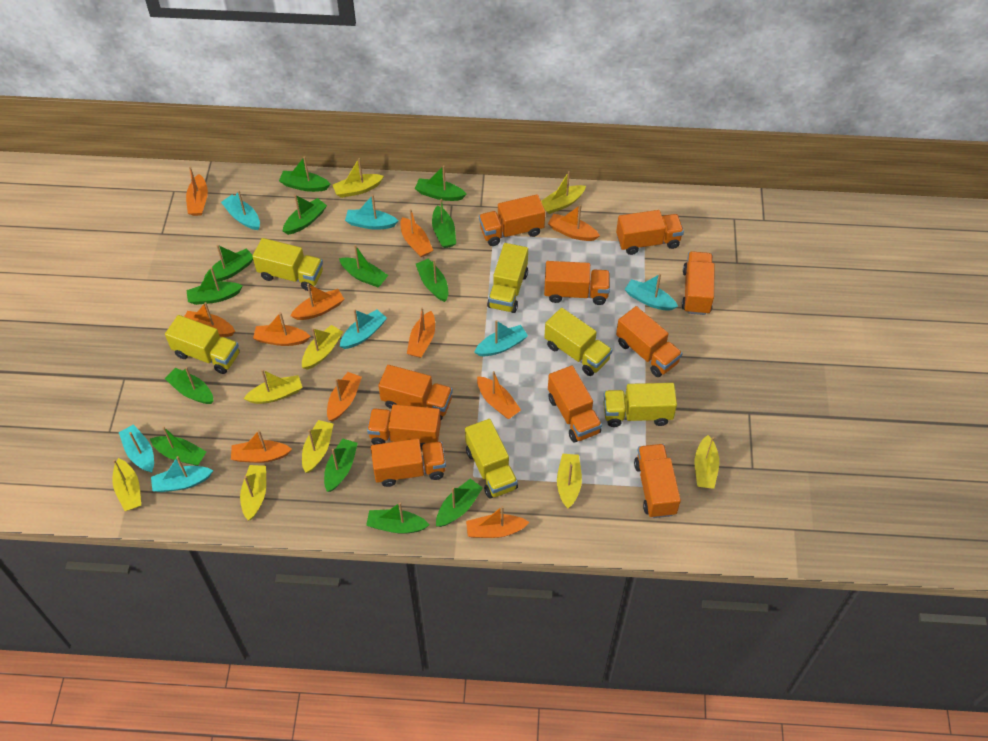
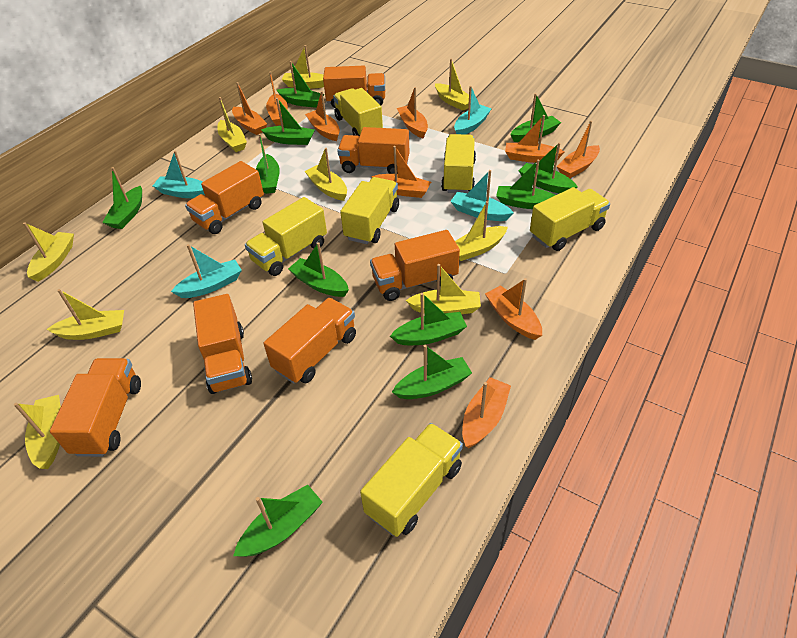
green boat: 13 -> 11
orange boat: 11 -> 9
orange truck: 10 -> 7
turquoise boat: 7 -> 4

